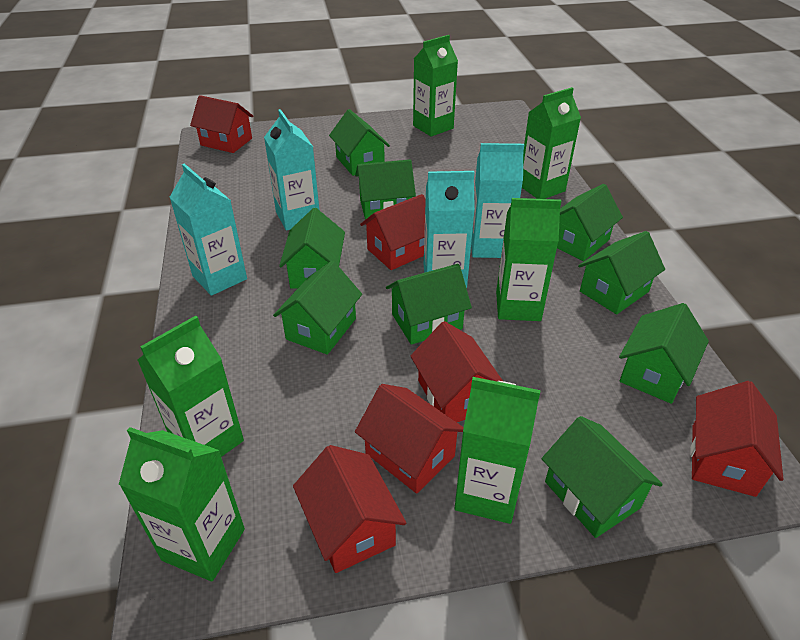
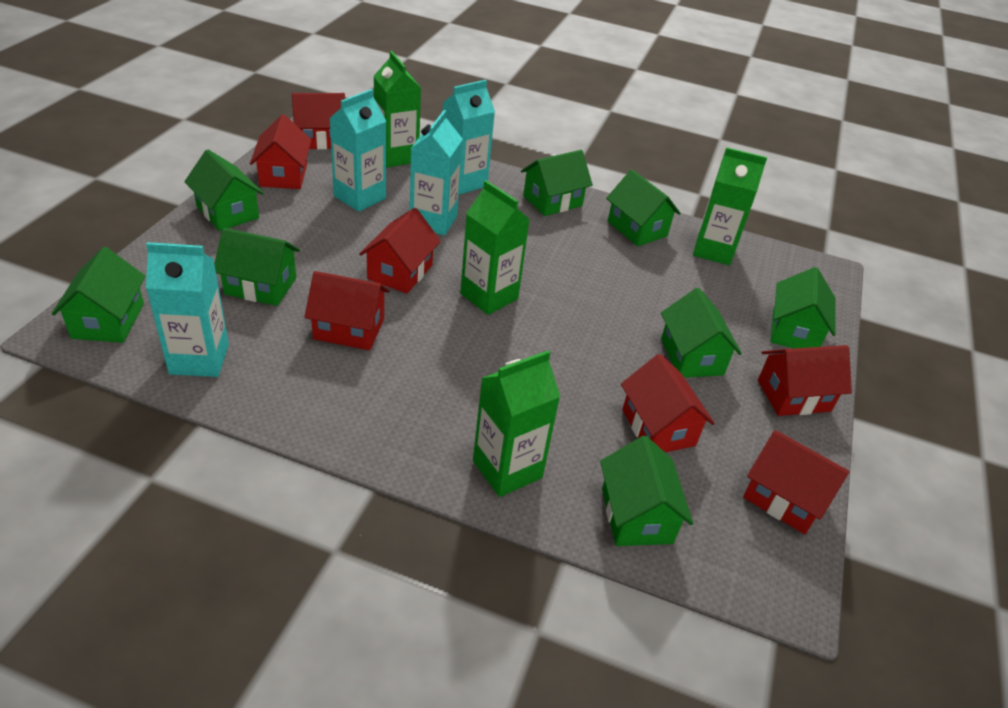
green carton: 6 -> 4
green house: 9 -> 8
red house: 6 -> 7

